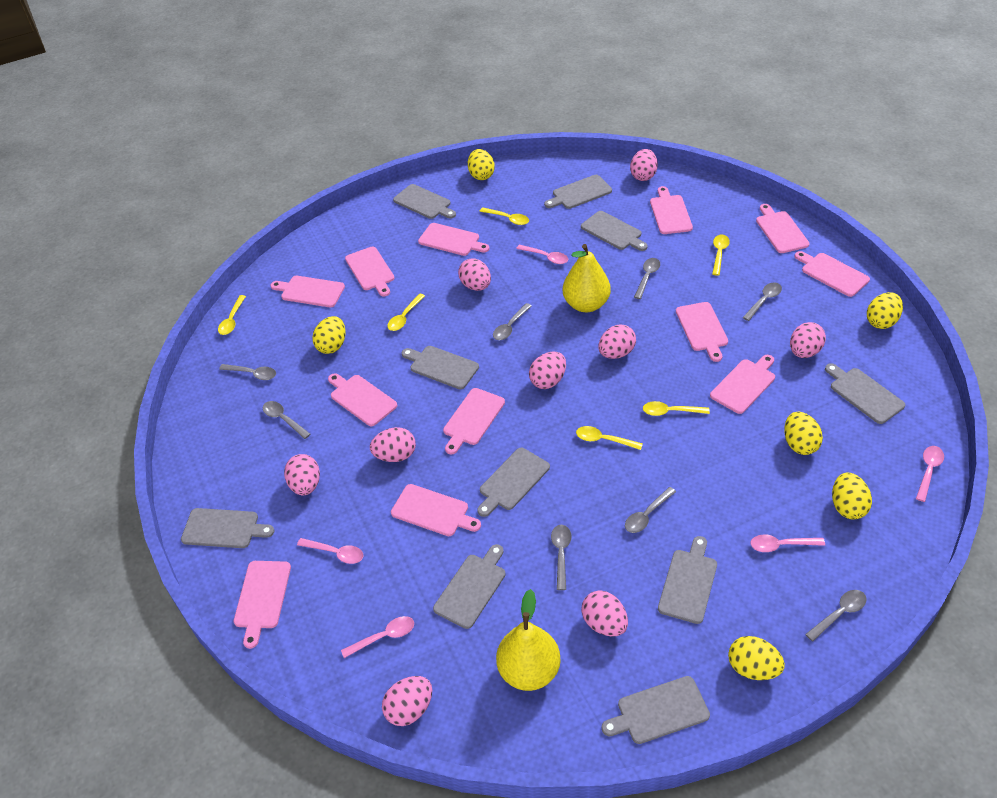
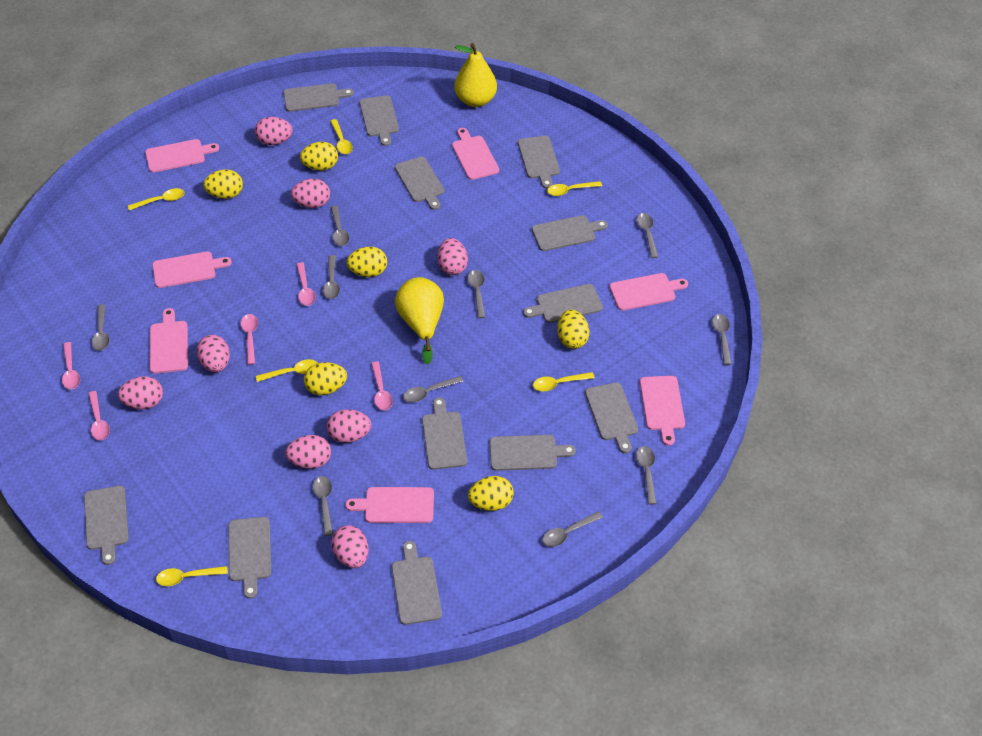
grey cutting board: 10 -> 12
grey spoon: 8 -> 10
pink cutting board: 12 -> 7
pink egg: 9 -> 8

